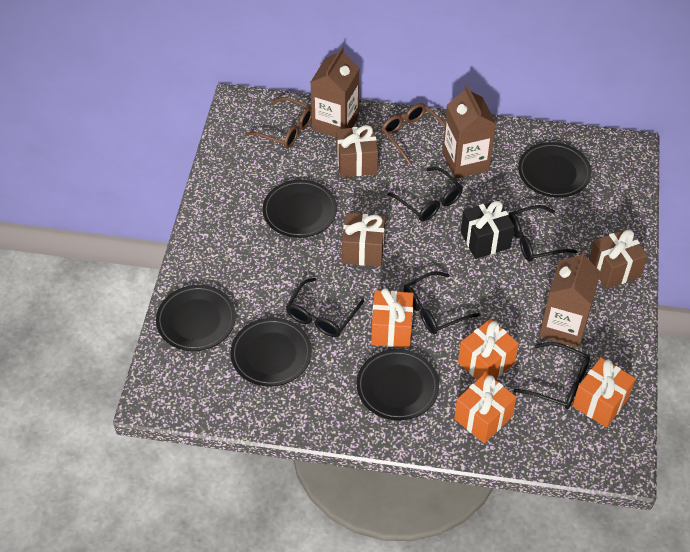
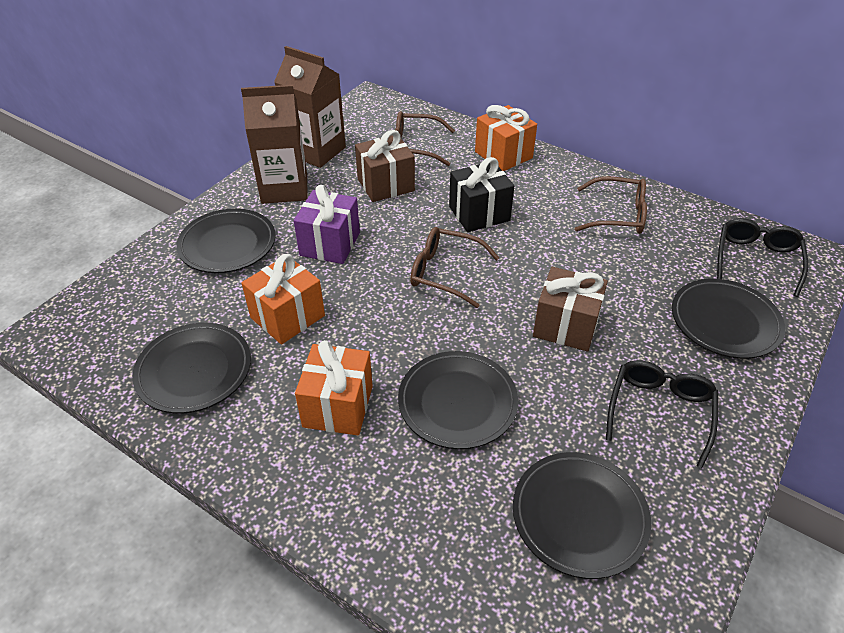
black glasses: 5 -> 2
brown carton: 3 -> 2
brown gift: 3 -> 2
brown glasses: 2 -> 3
orange gift: 4 -> 3
purple gift: 0 -> 1

